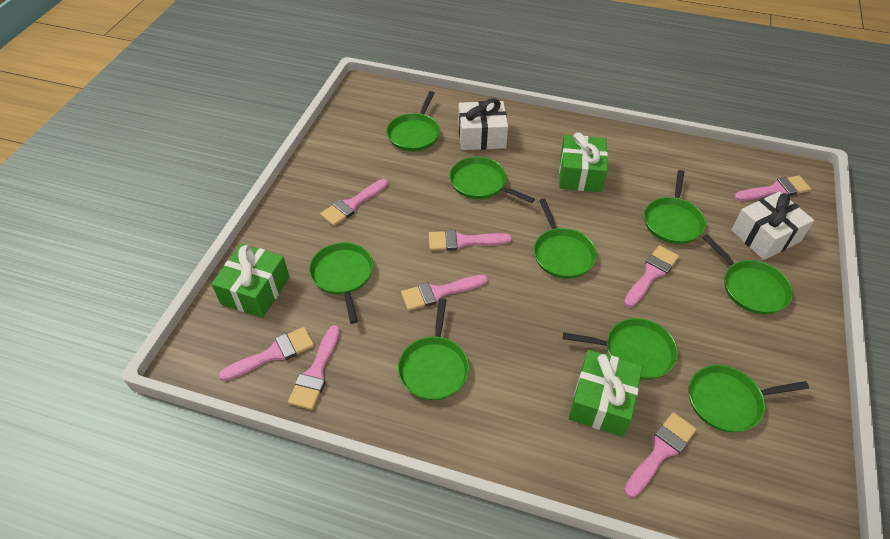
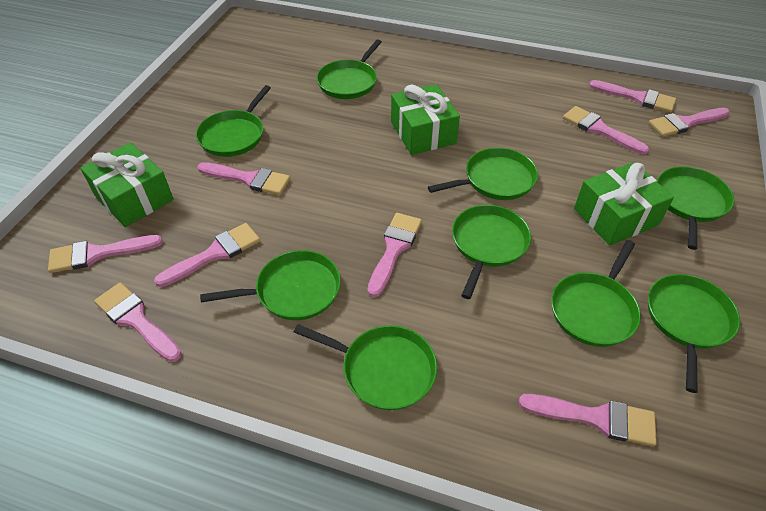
pink brush: 8 -> 9
white gift: 2 -> 0

